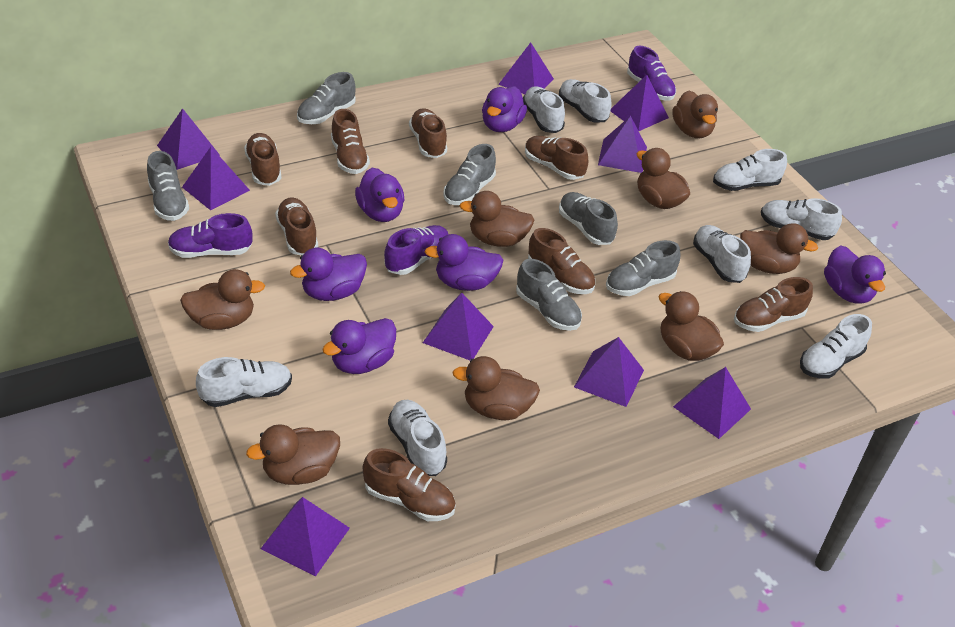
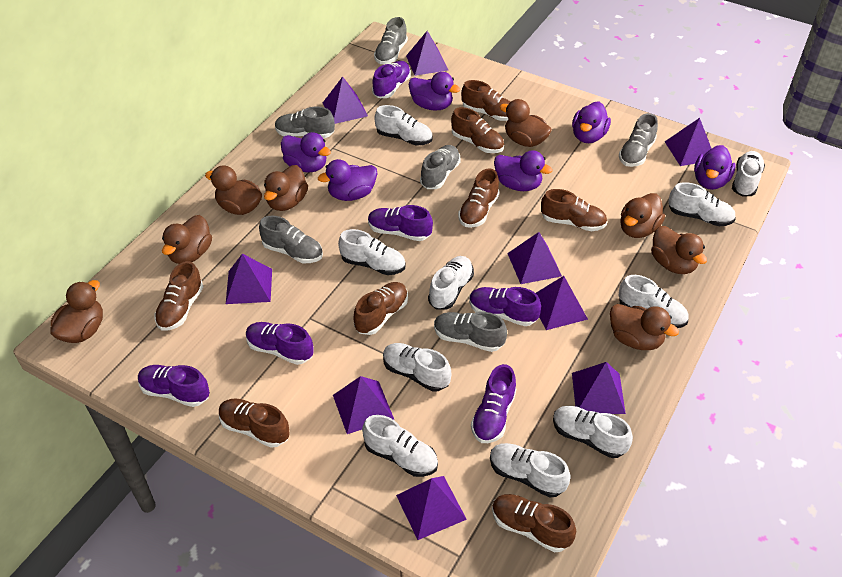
purple shoe: 3 -> 6
white shoe: 8 -> 10

